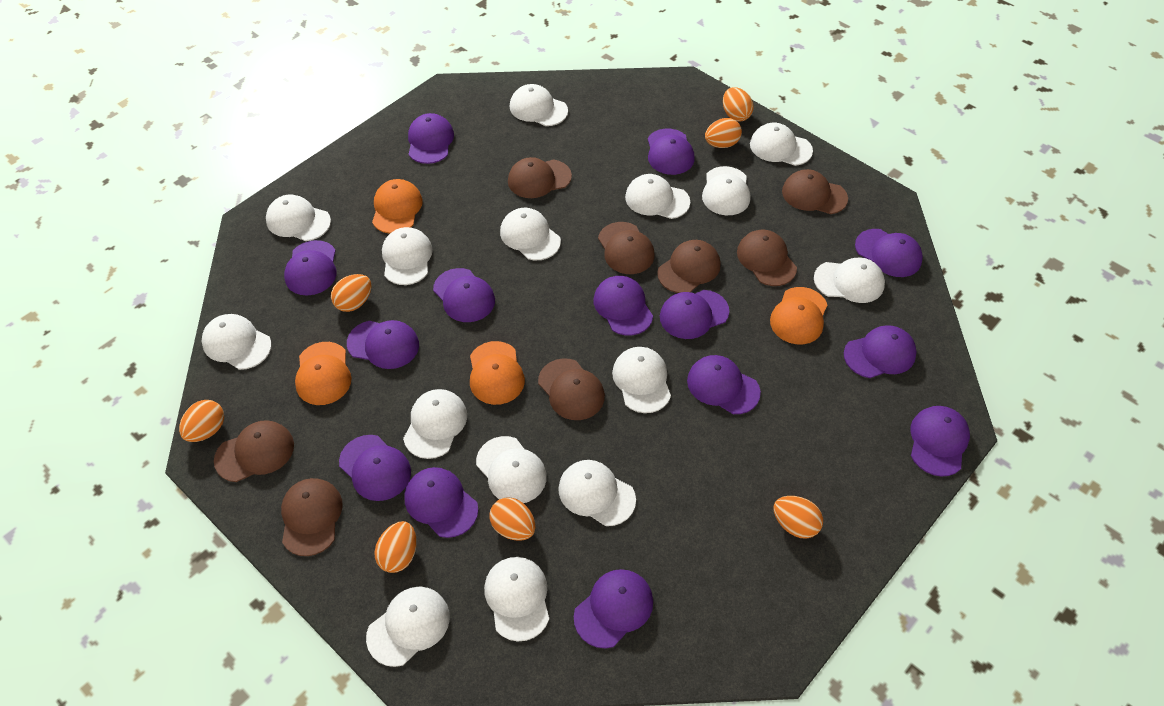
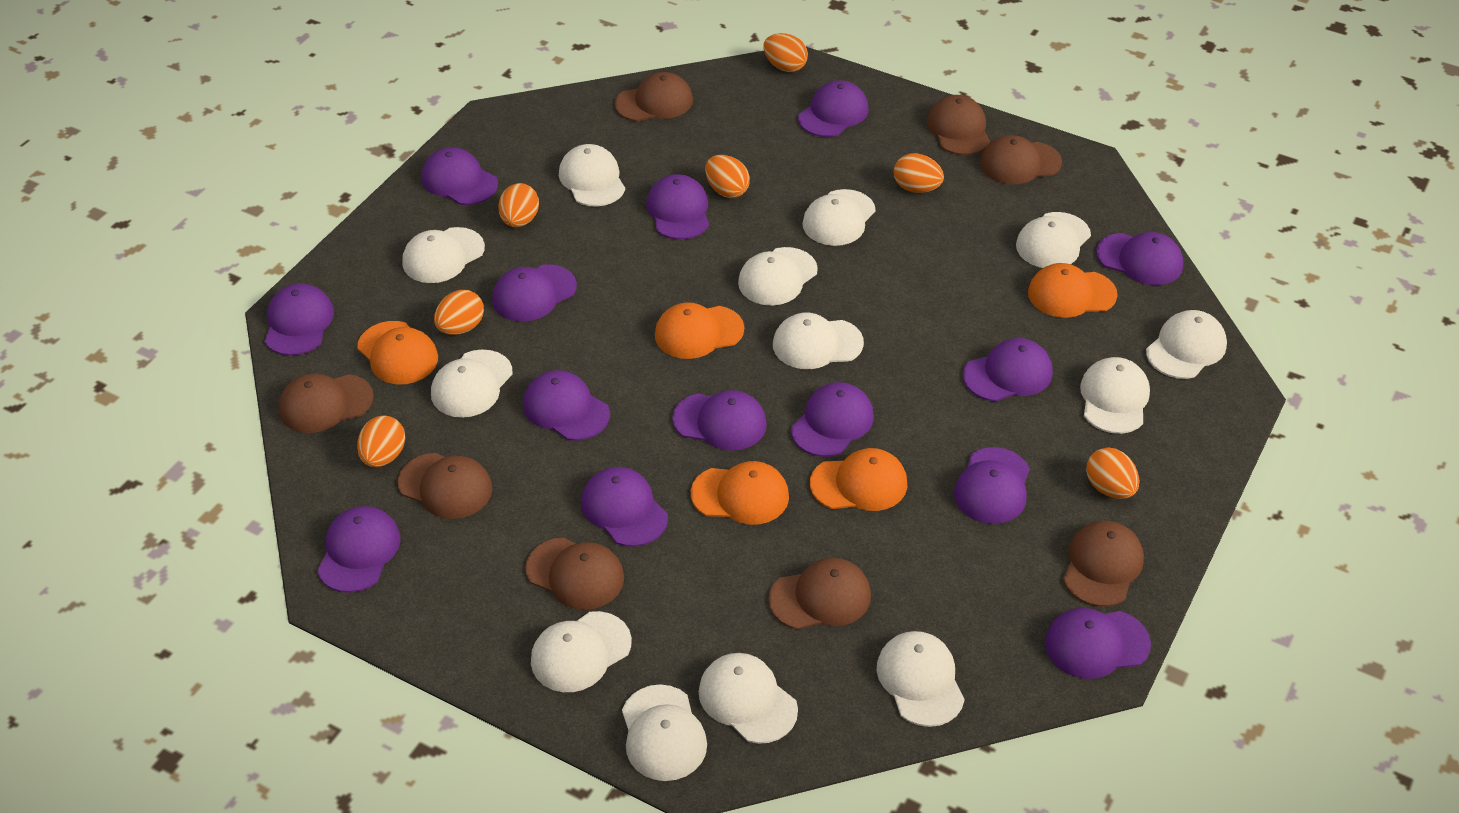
orange cap: 4 -> 5
white cap: 15 -> 13

